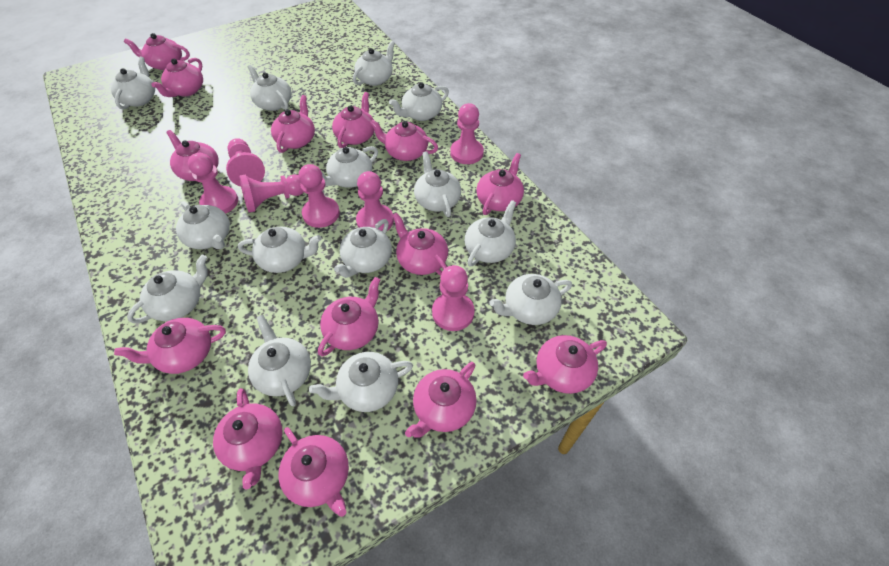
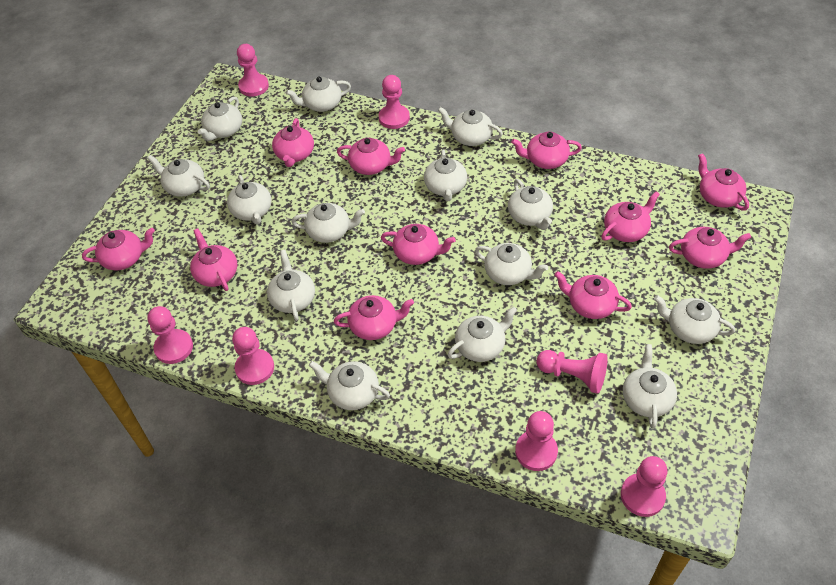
pink teapot: 14 -> 11

